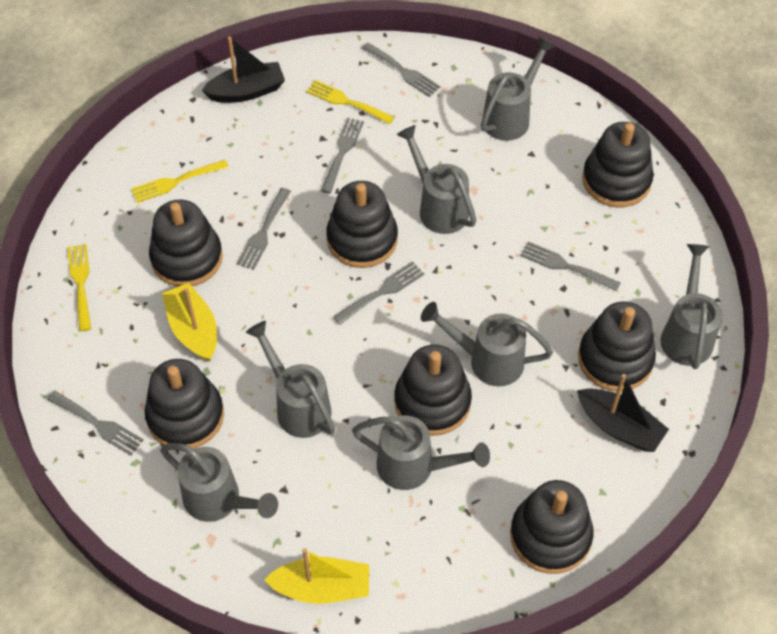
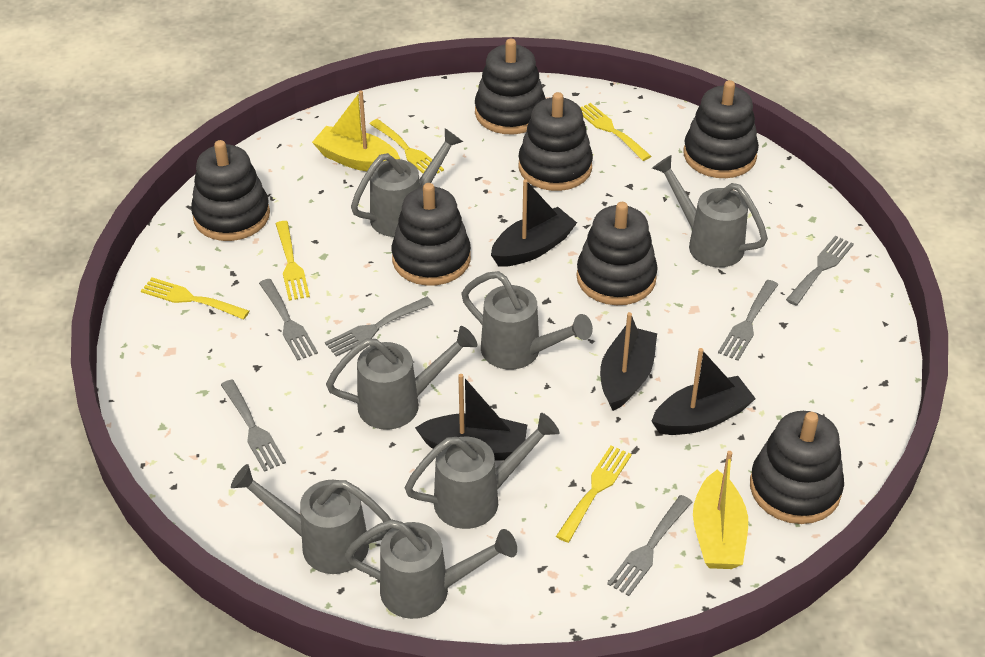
black boat: 2 -> 4
yellow fork: 3 -> 5

